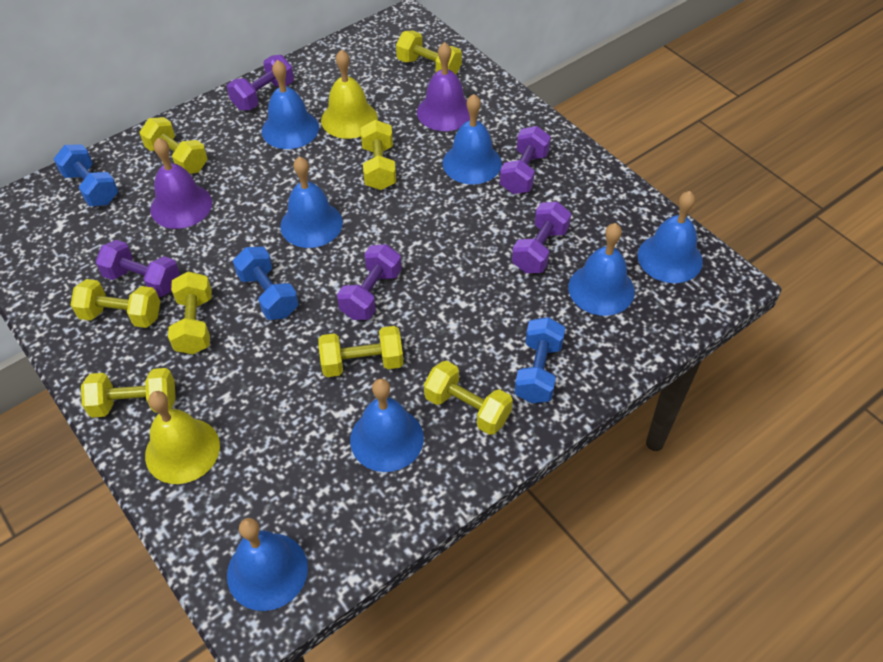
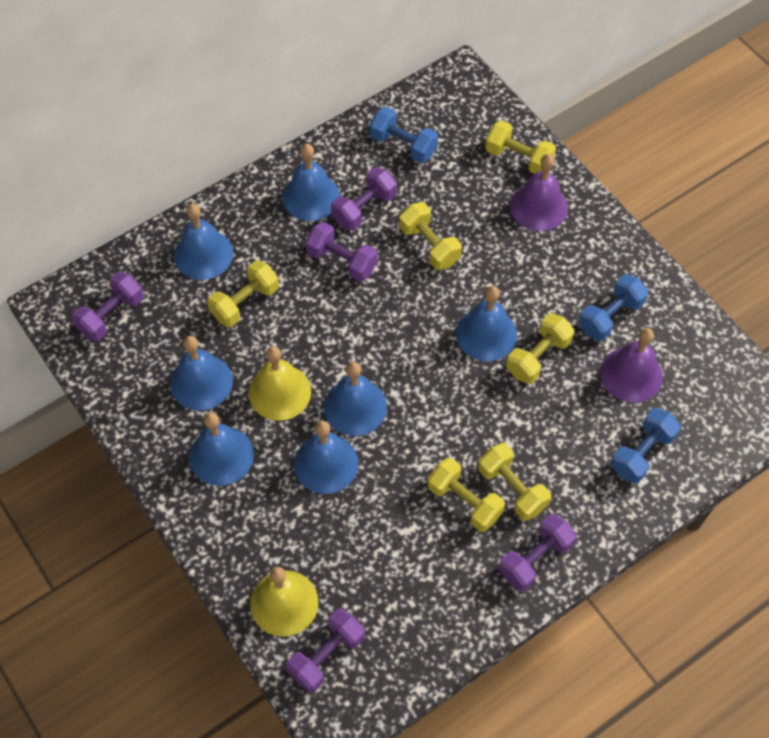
yellow dumbbell: 8 -> 6

